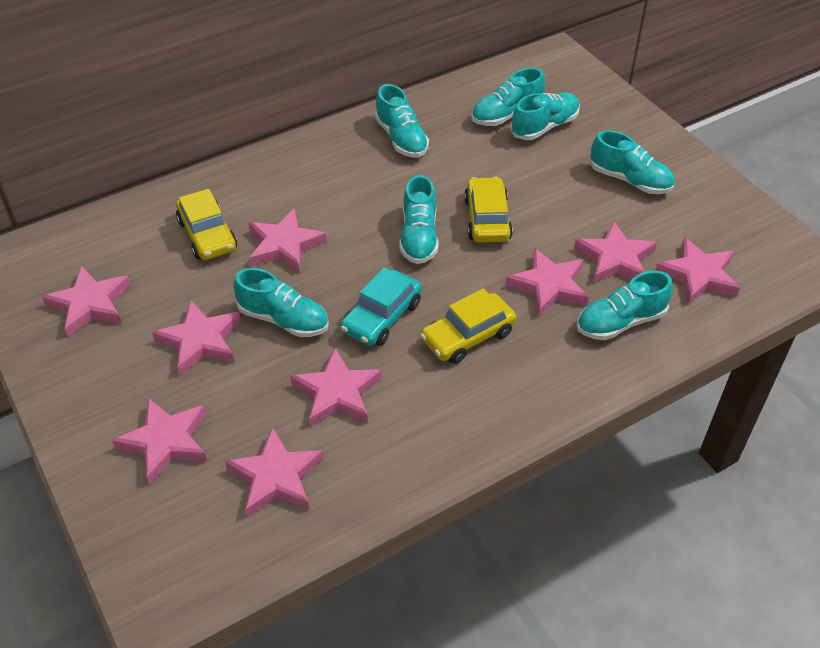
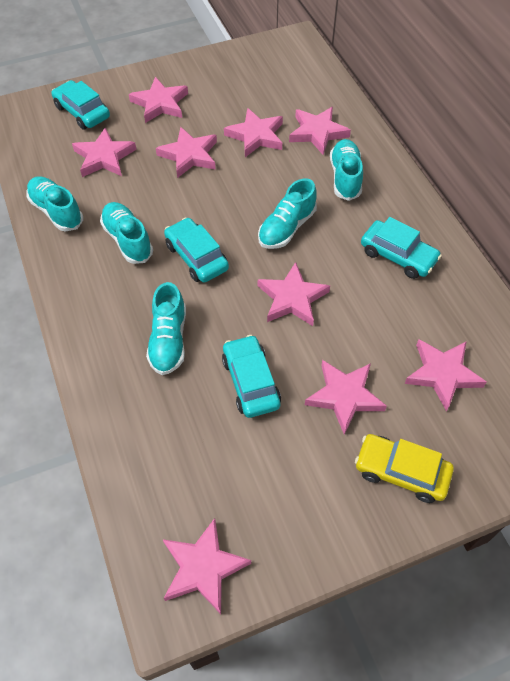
turquoise car: 1 -> 4
turquoise shoe: 7 -> 5
yellow car: 3 -> 1

